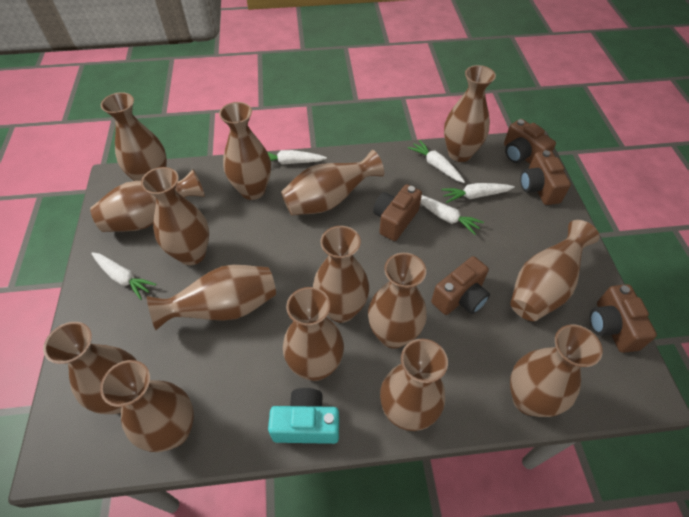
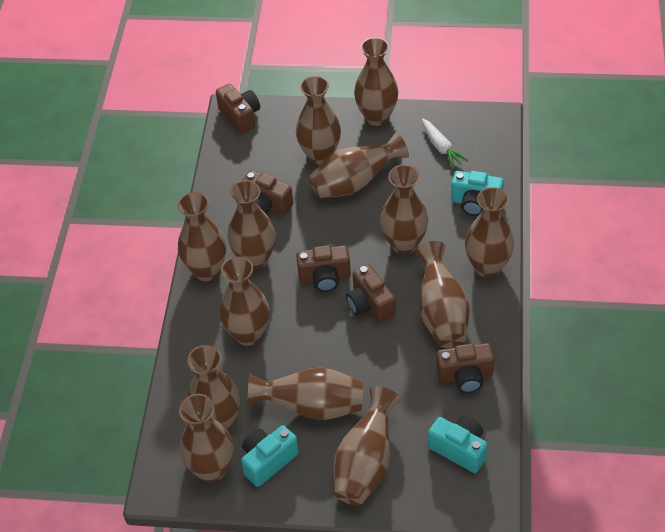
brown vase: 15 -> 13
turquoise camera: 1 -> 3
white carrot: 5 -> 1

